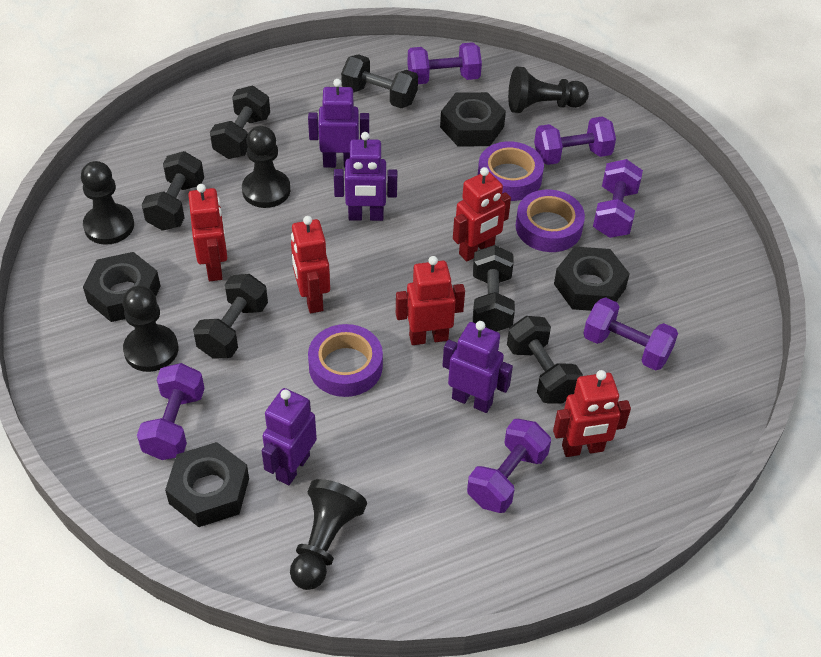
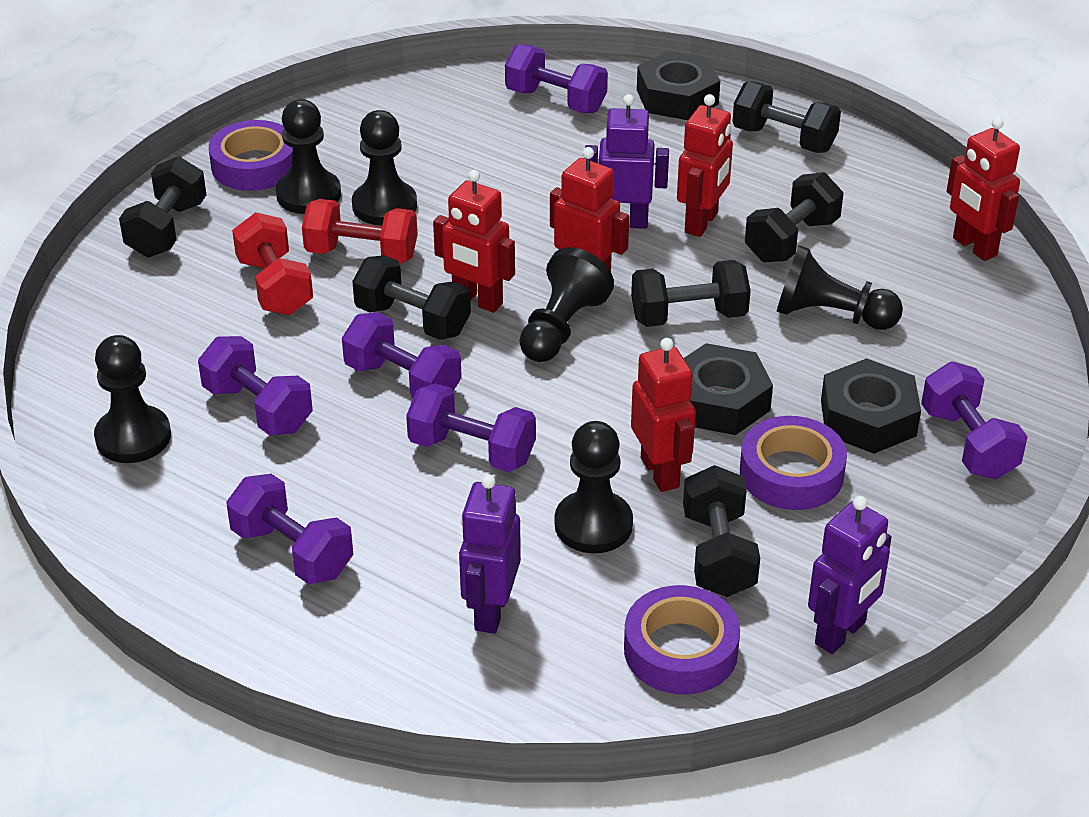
black nut: 4 -> 3
black pawn: 5 -> 6
purple robot: 4 -> 3
red dumbbell: 0 -> 2

